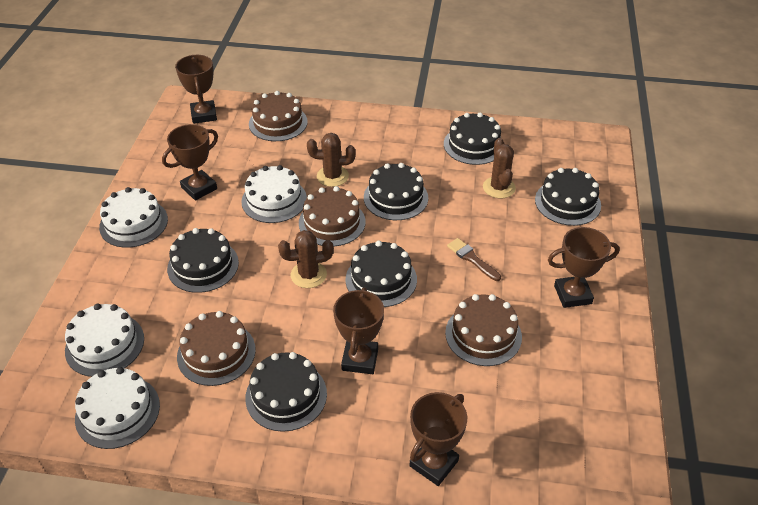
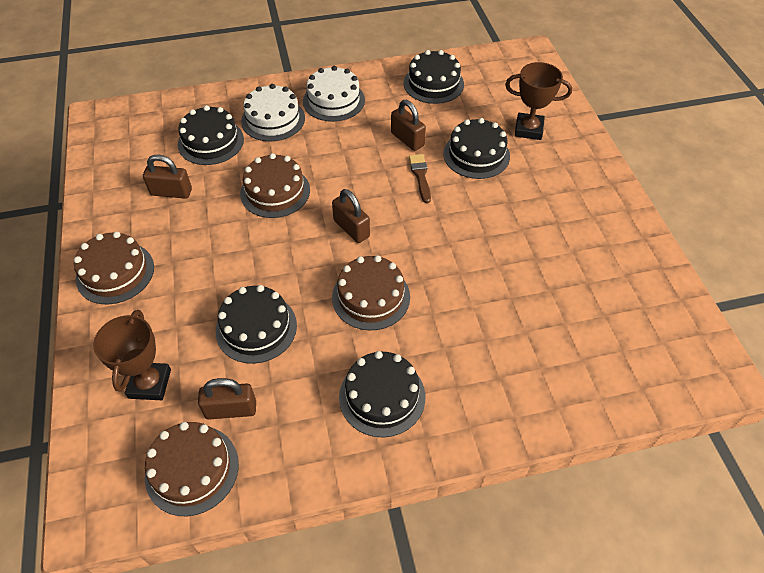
black cake: 6 -> 5
brown cactus: 3 -> 0
brown padlock: 0 -> 4
brown trophy: 5 -> 2
white cake: 4 -> 2

